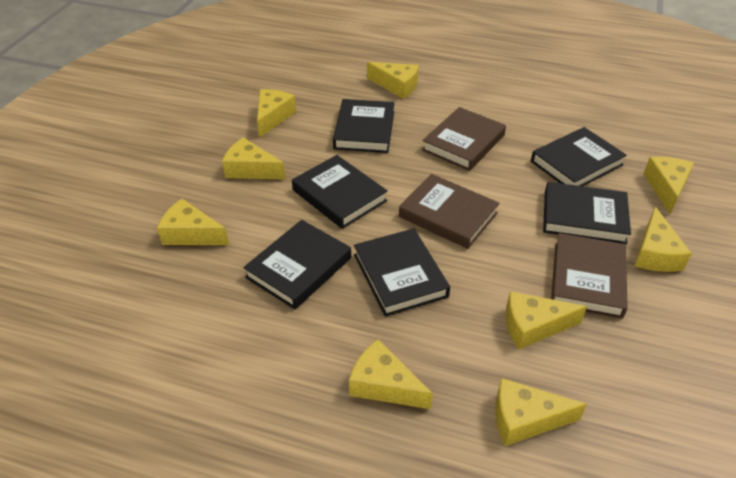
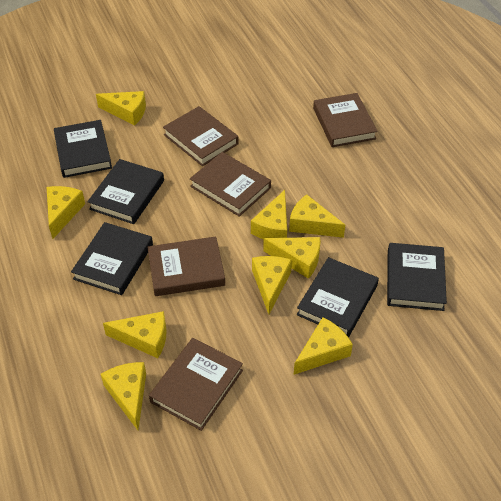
black book: 6 -> 5
brown book: 3 -> 5

